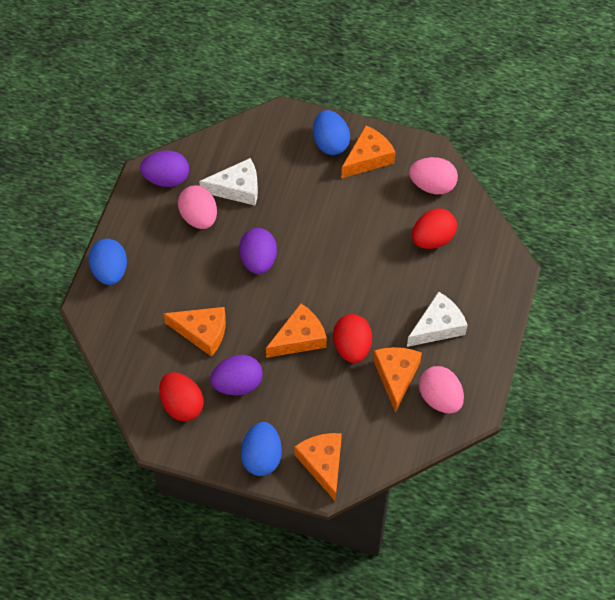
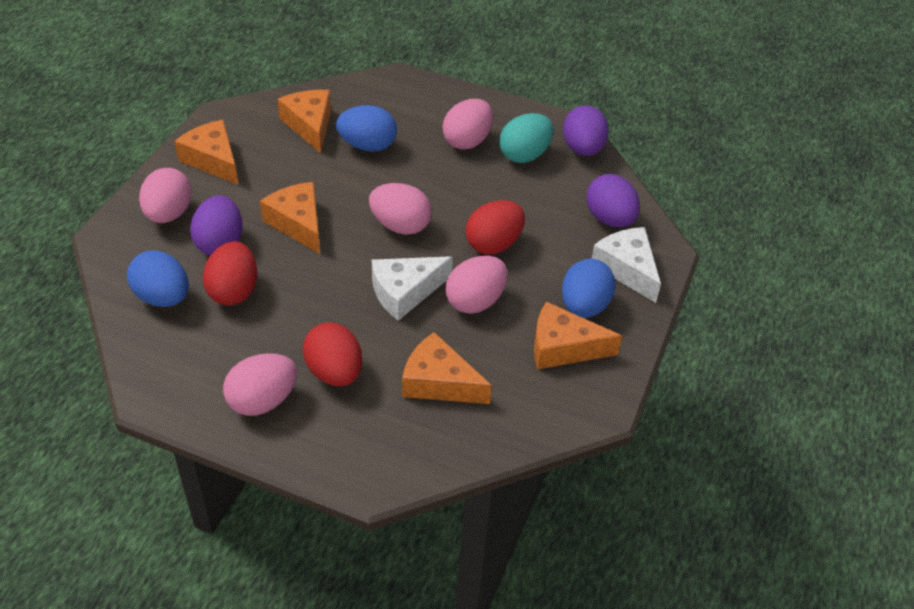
pink egg: 3 -> 5
turquoise egg: 0 -> 1

